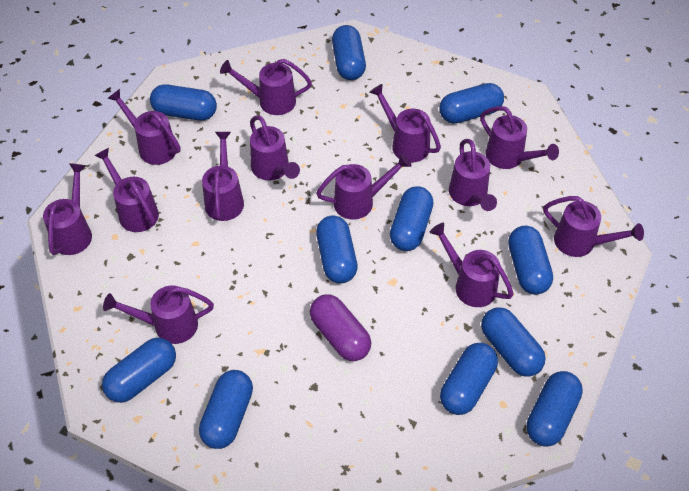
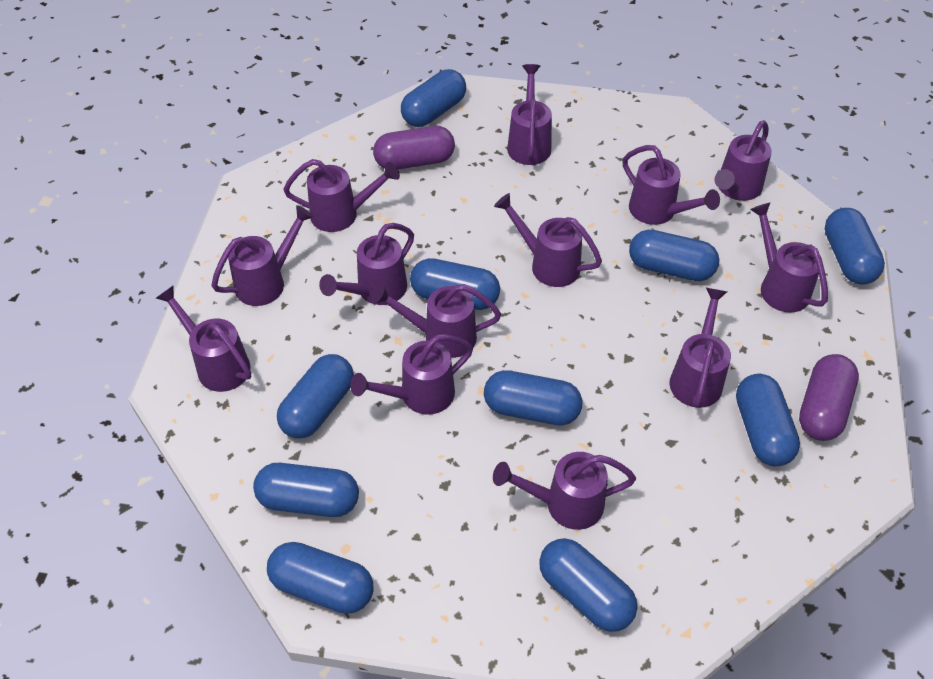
blue capsule: 11 -> 10
purple capsule: 1 -> 2

